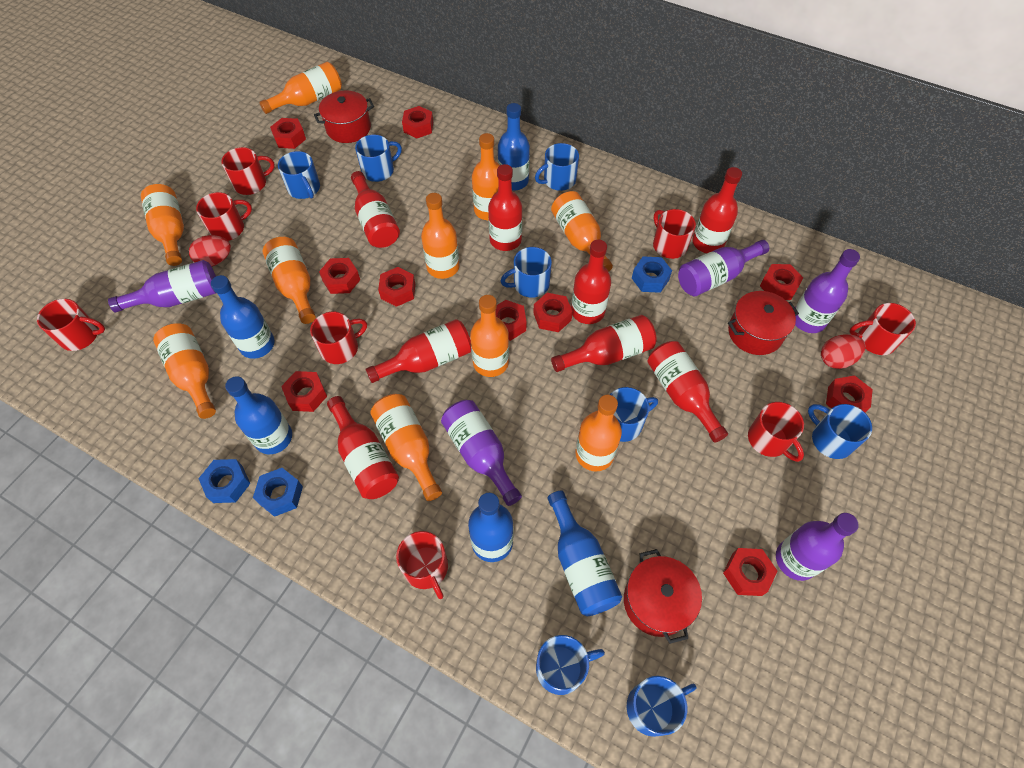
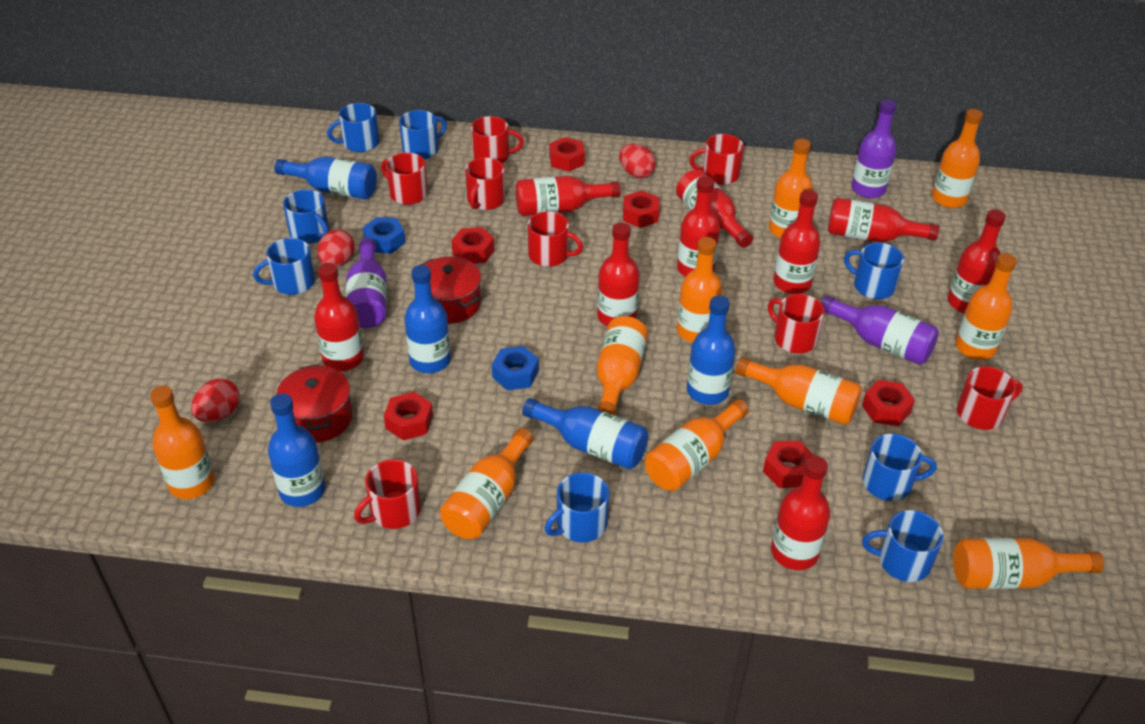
blue nut: 3 -> 2
purple bottle: 5 -> 3
red bottle: 8 -> 9
red egg: 2 -> 3
red nut: 10 -> 6
red pot: 3 -> 2

